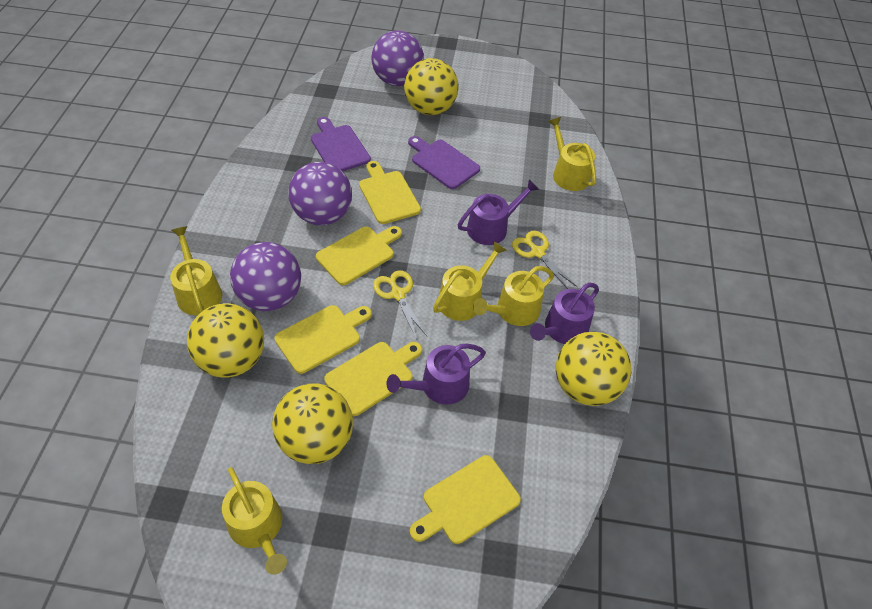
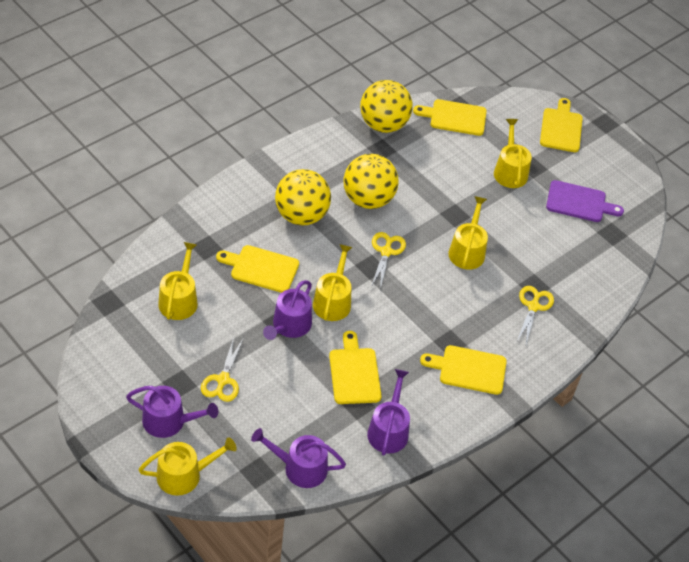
purple ball: 3 -> 0
purple cutting board: 2 -> 1
purple watering can: 3 -> 4
yellow ball: 4 -> 3
yellow scissors: 2 -> 3

